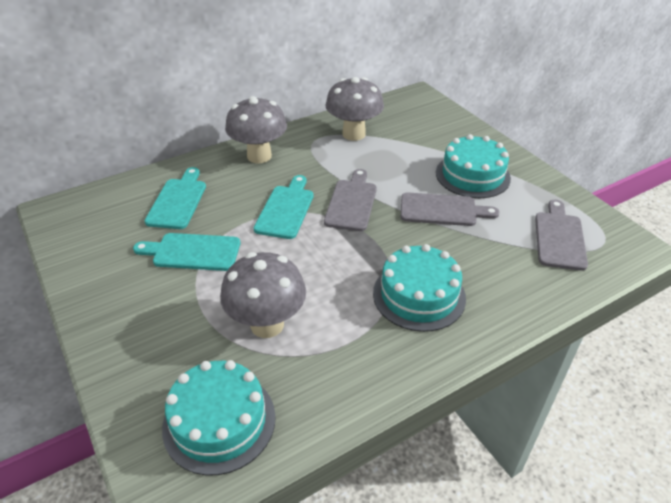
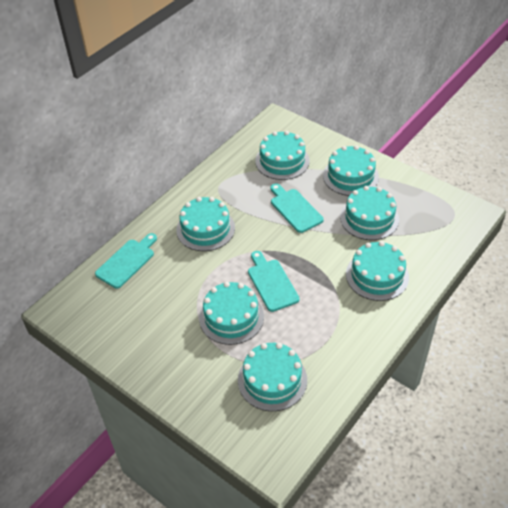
grey cutting board: 3 -> 0
grey mushroom: 3 -> 0
turquoise cake: 3 -> 7

